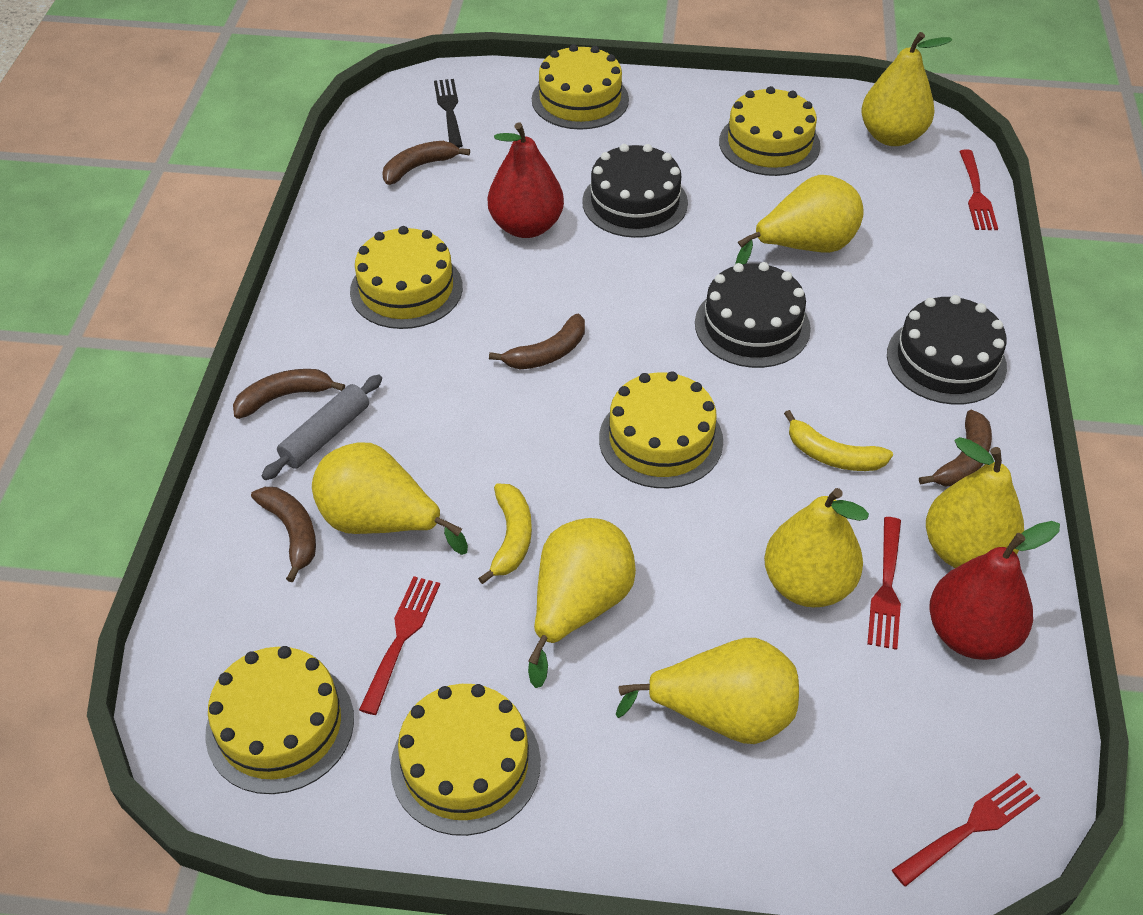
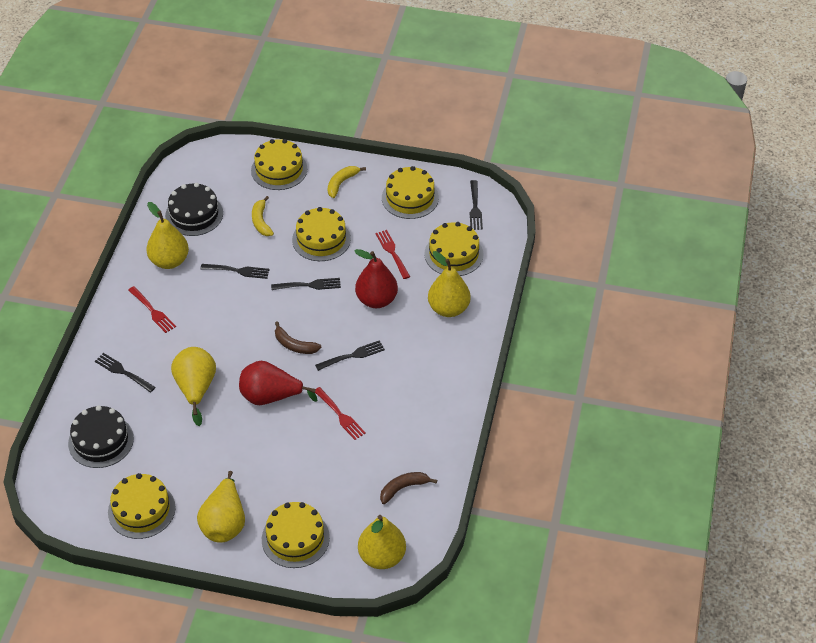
black cake: 3 -> 2
black fork: 1 -> 5
brown banana: 5 -> 2
grey rolling pin: 1 -> 0
red fork: 4 -> 3
yellow pear: 7 -> 5

